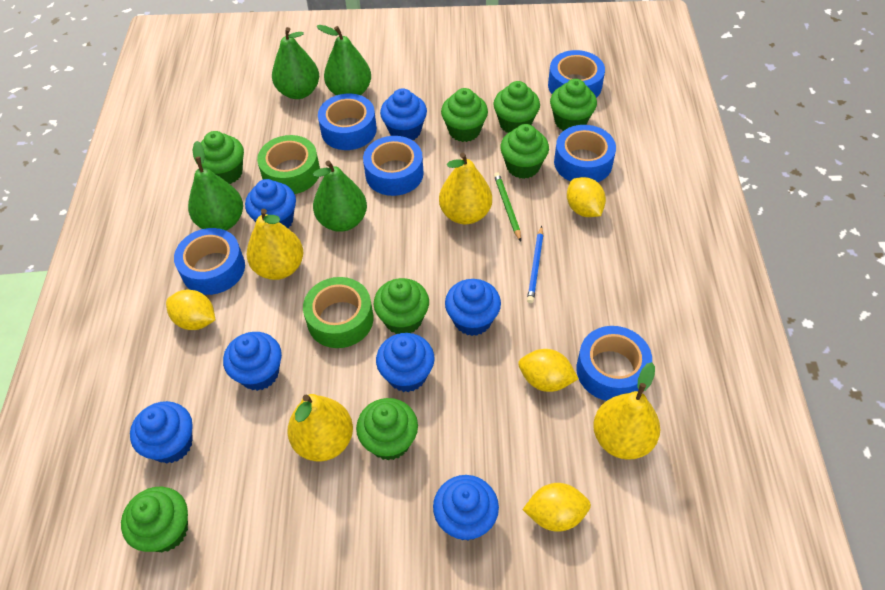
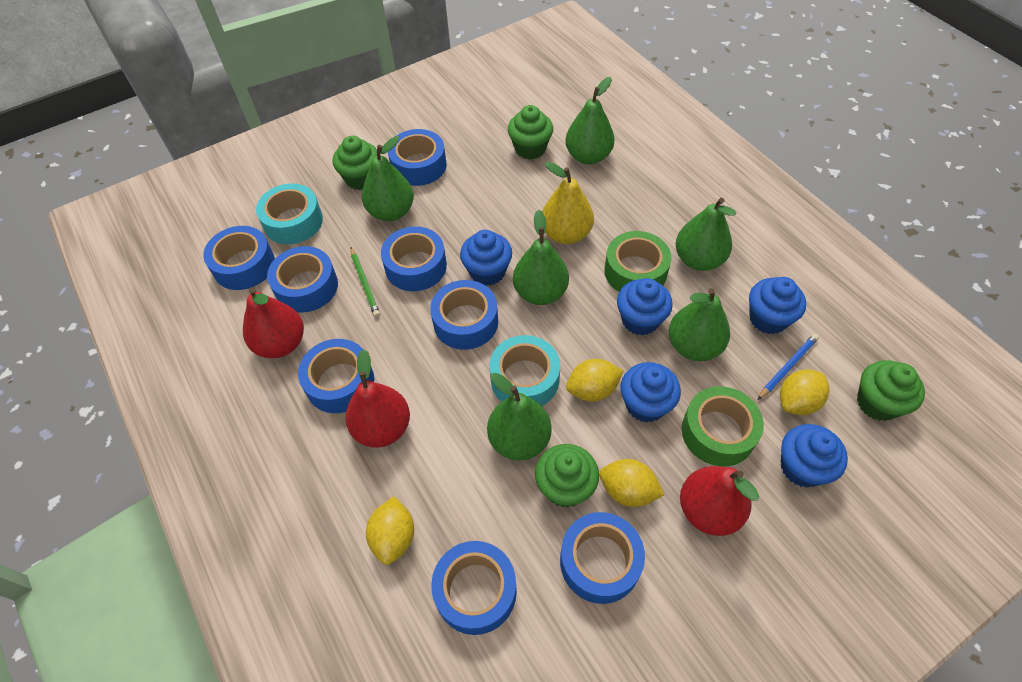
blue cupcake: 7 -> 5
blue tape: 6 -> 8
green cupcake: 8 -> 4
green pear: 4 -> 6
red pear: 0 -> 3
turquoise tape: 0 -> 2
yellow pear: 4 -> 1

